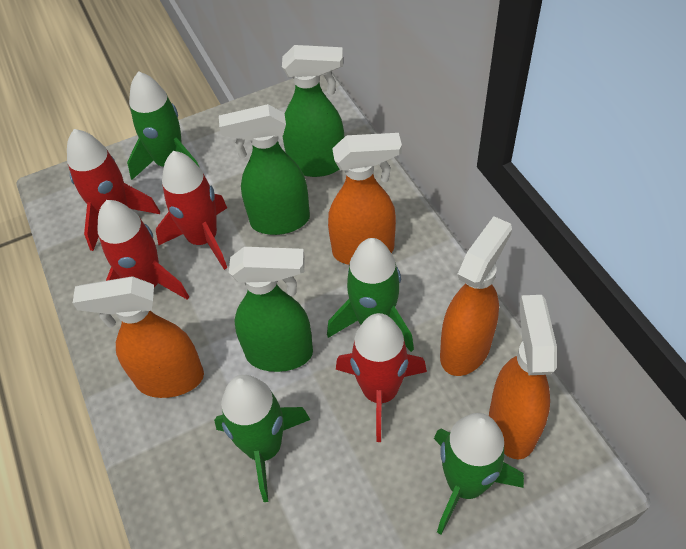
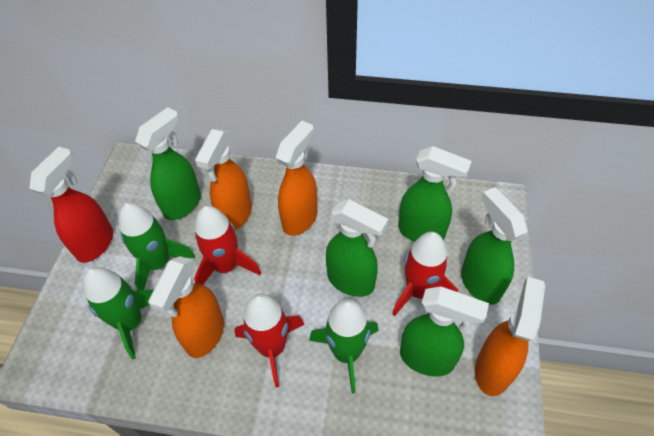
green rocket: 4 -> 3
green spray bottle: 3 -> 5
red rocket: 4 -> 3
red spray bottle: 0 -> 1

